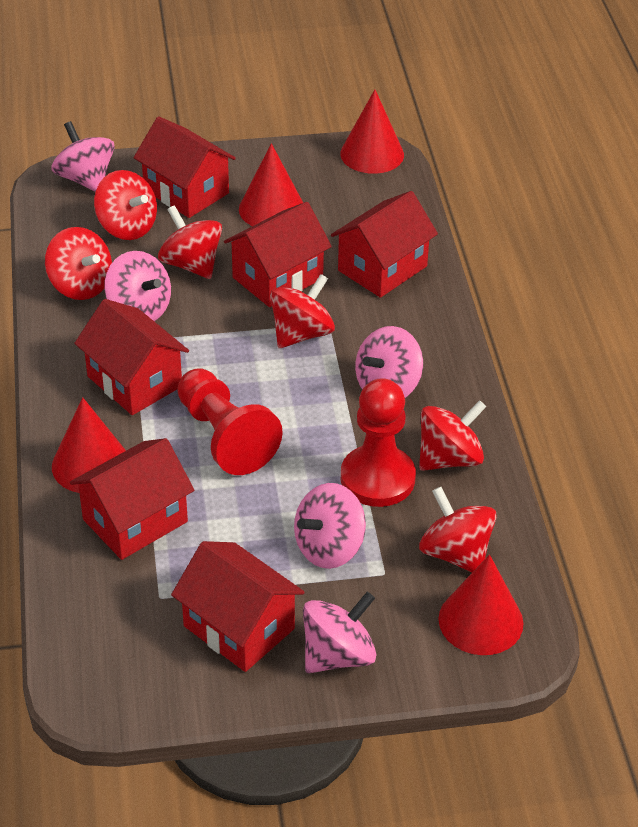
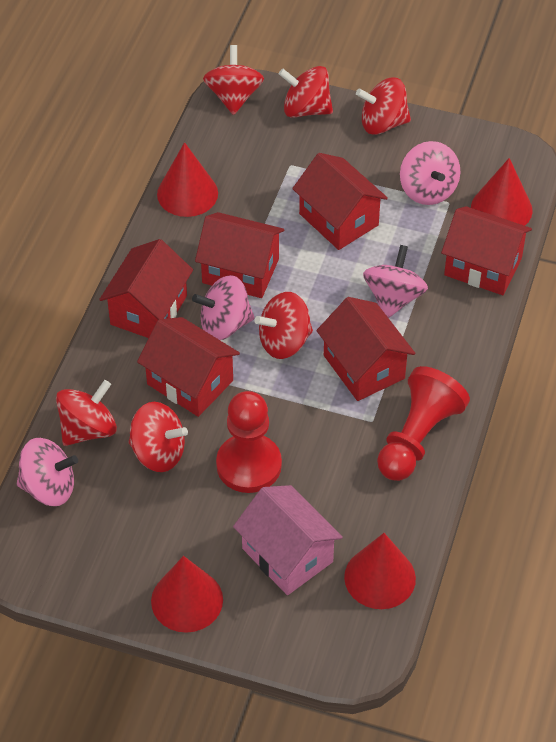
pink house: 0 -> 1
pink spinning top: 5 -> 4

